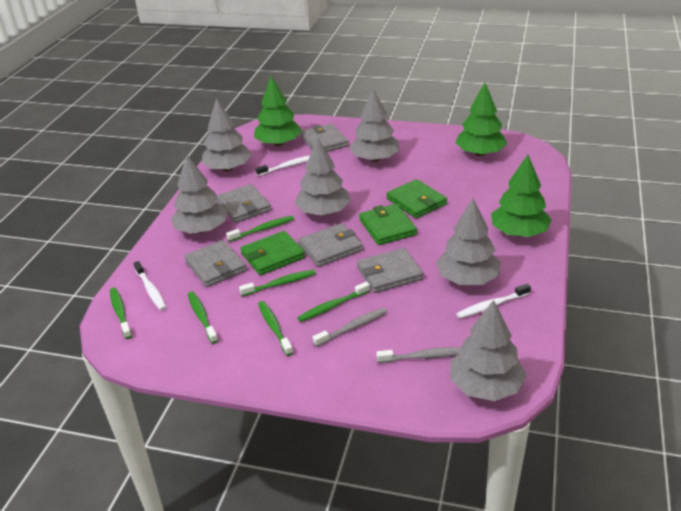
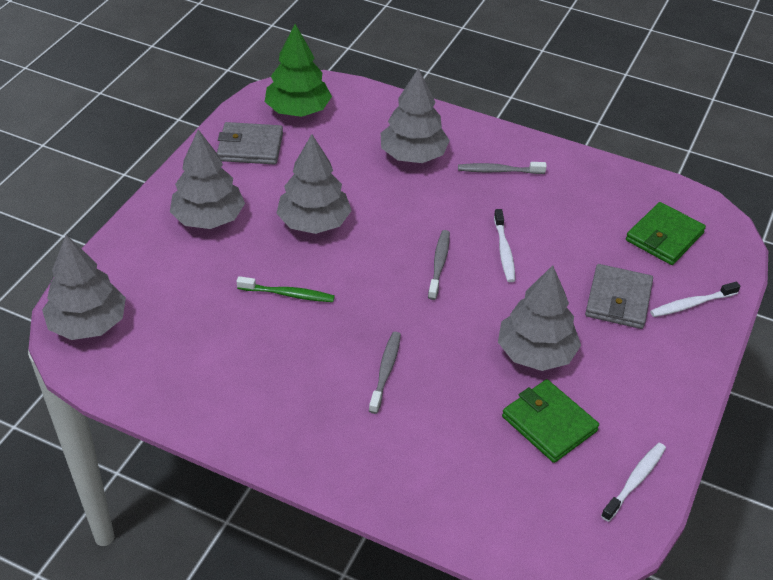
green toothbrush: 6 -> 1
green tree: 3 -> 1
green wallet: 3 -> 2
grey toothbrush: 2 -> 3
grey tree: 6 -> 5
grey wallet: 5 -> 2

